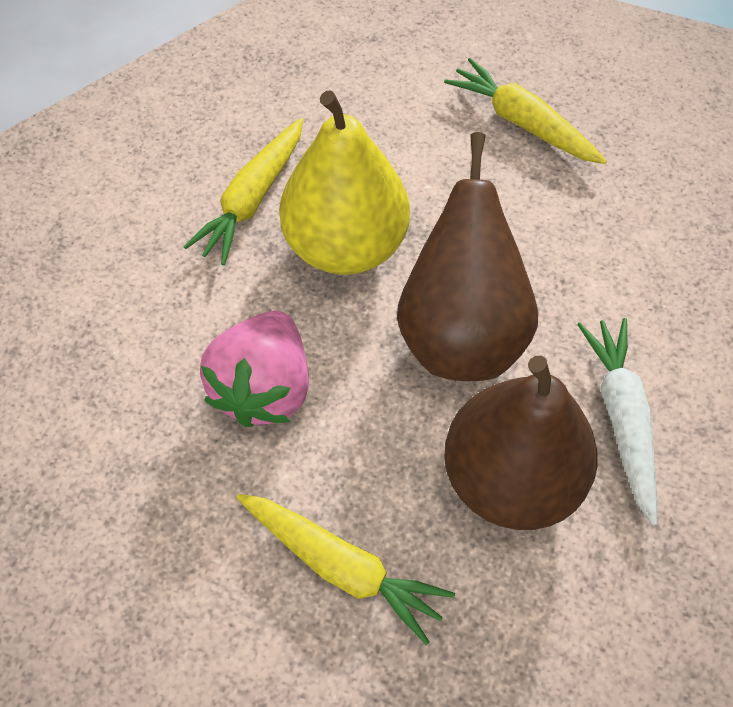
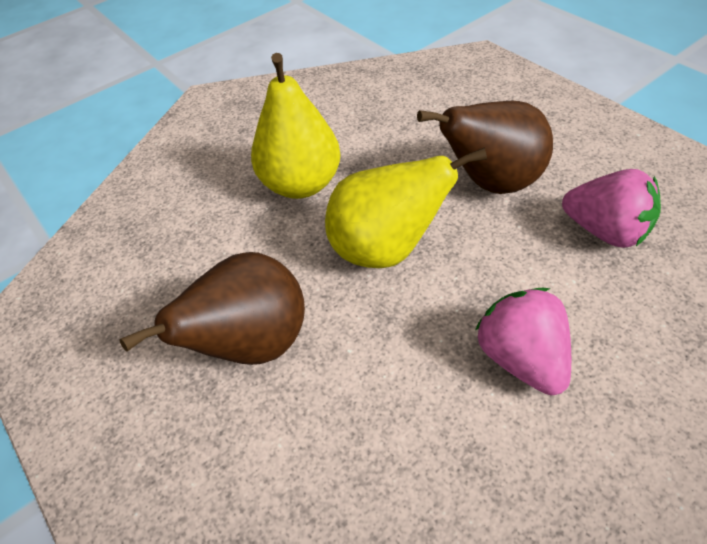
pink strawberry: 1 -> 2
white carrot: 1 -> 0
yellow carrot: 3 -> 0
yellow pear: 1 -> 2

